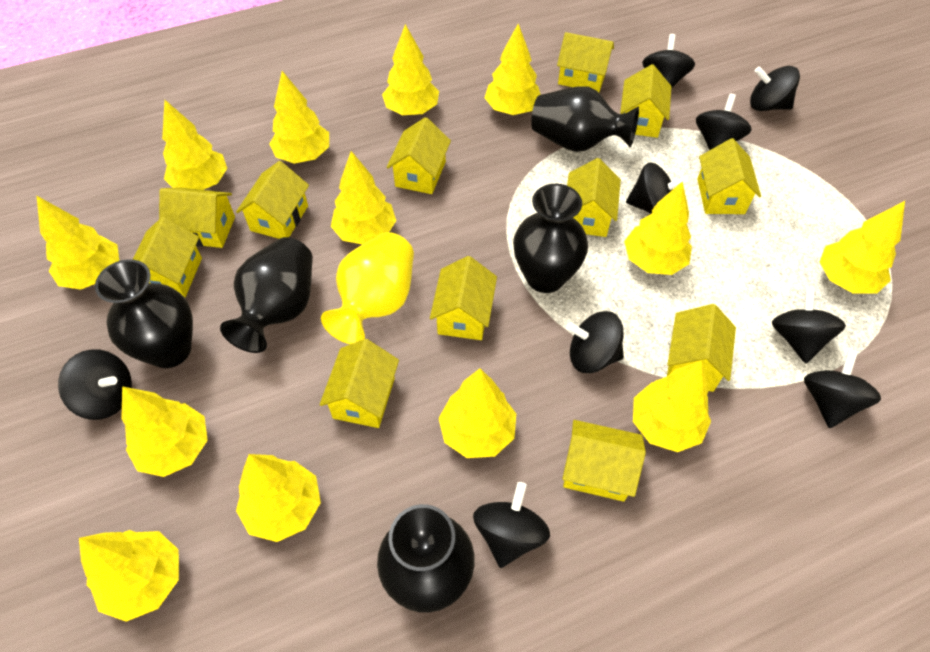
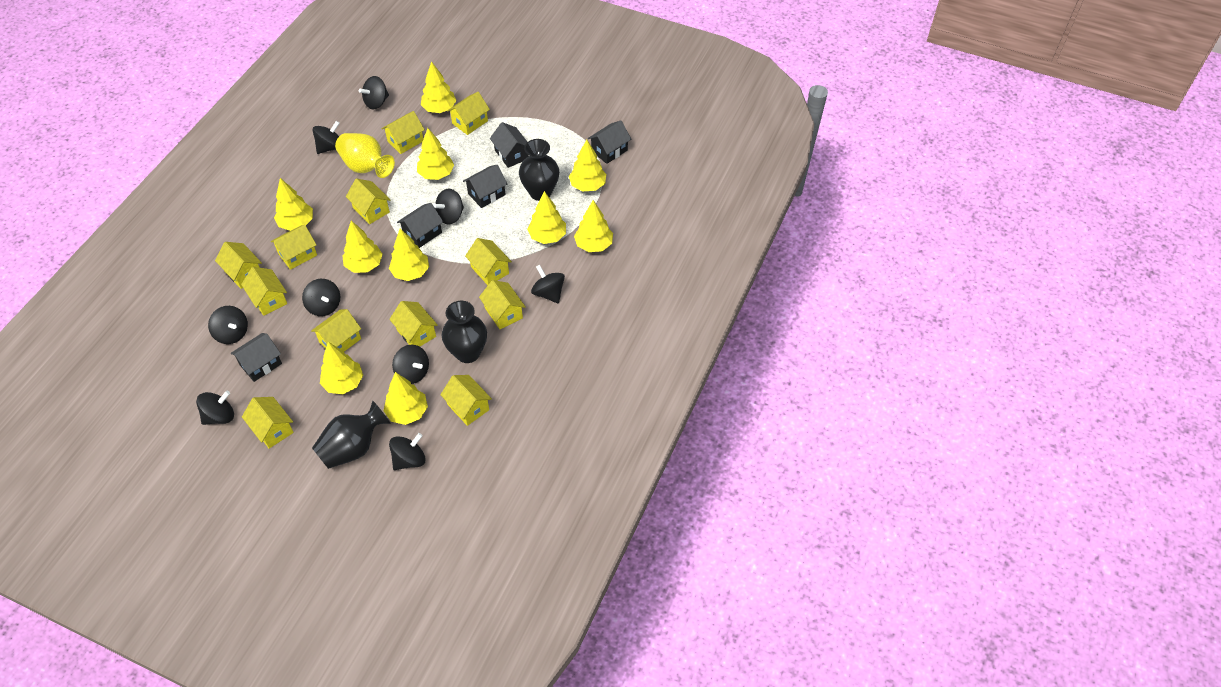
black house: 0 -> 5
black vase: 5 -> 3
yellow tree: 13 -> 10

